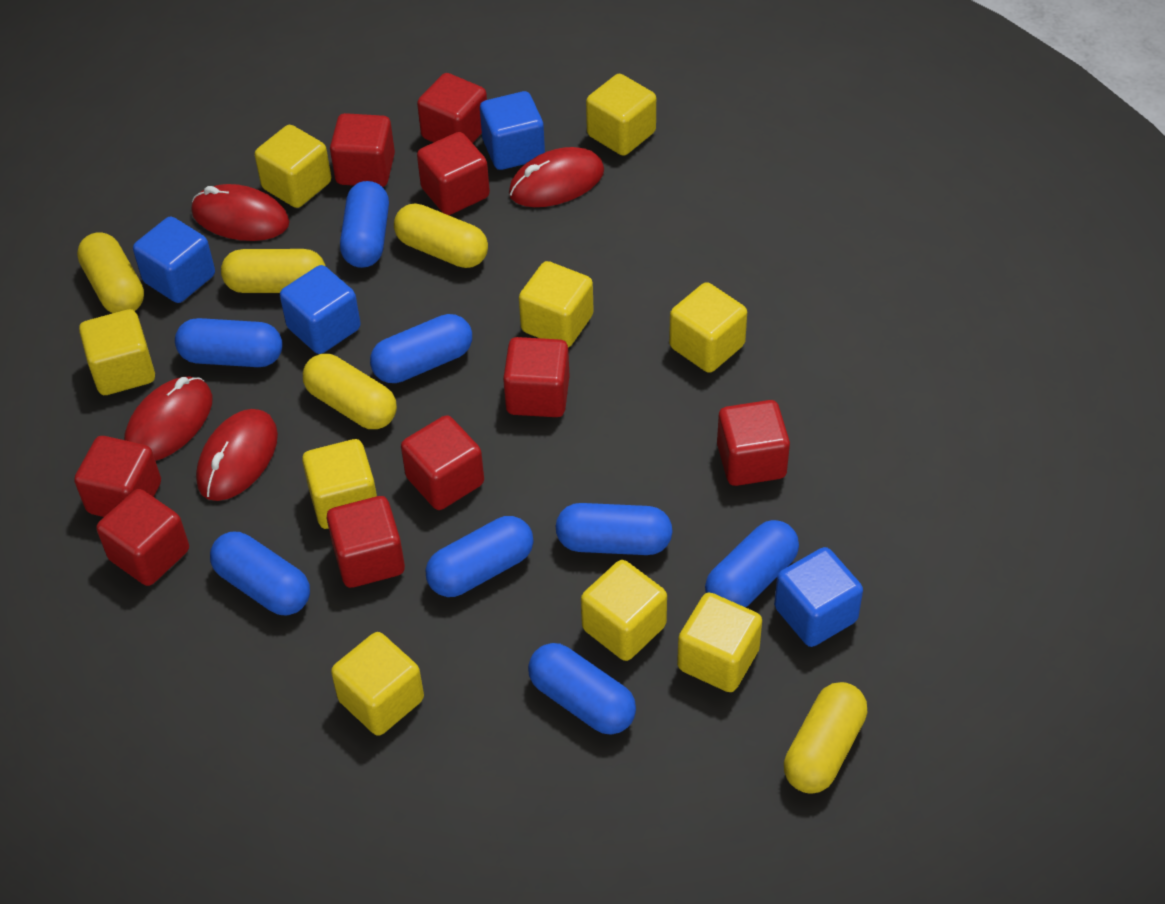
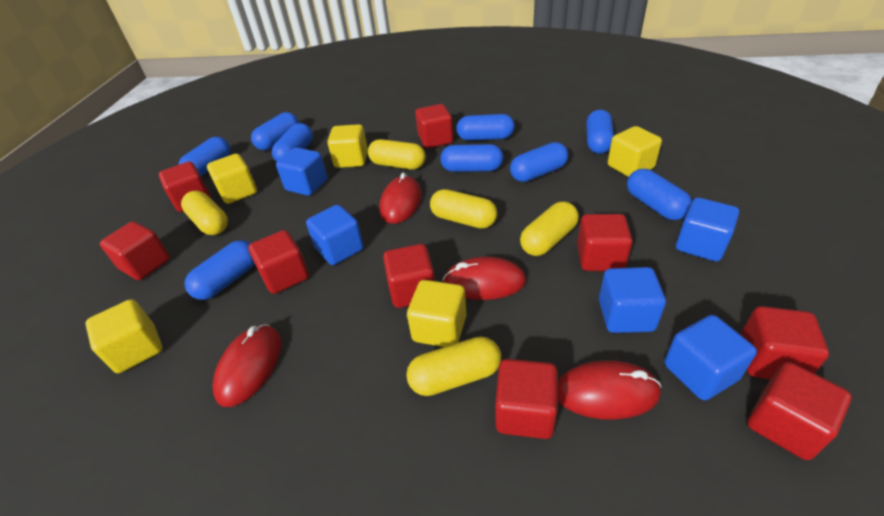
blue capsule: 8 -> 9
blue cube: 4 -> 5
yellow cube: 9 -> 5

